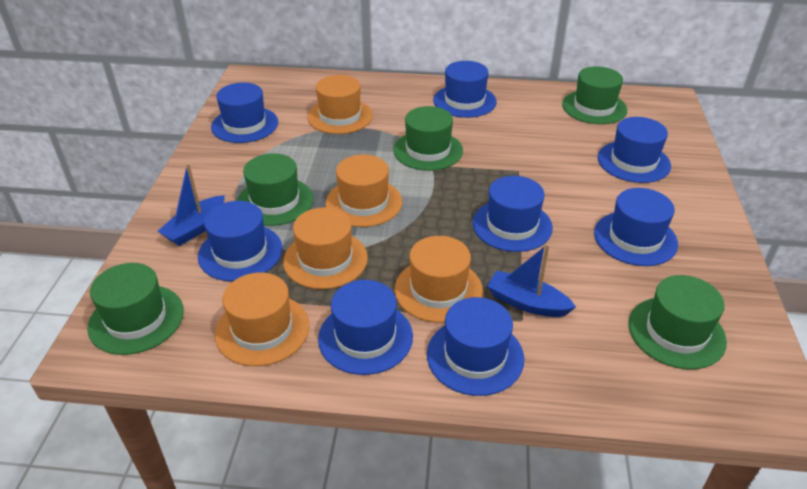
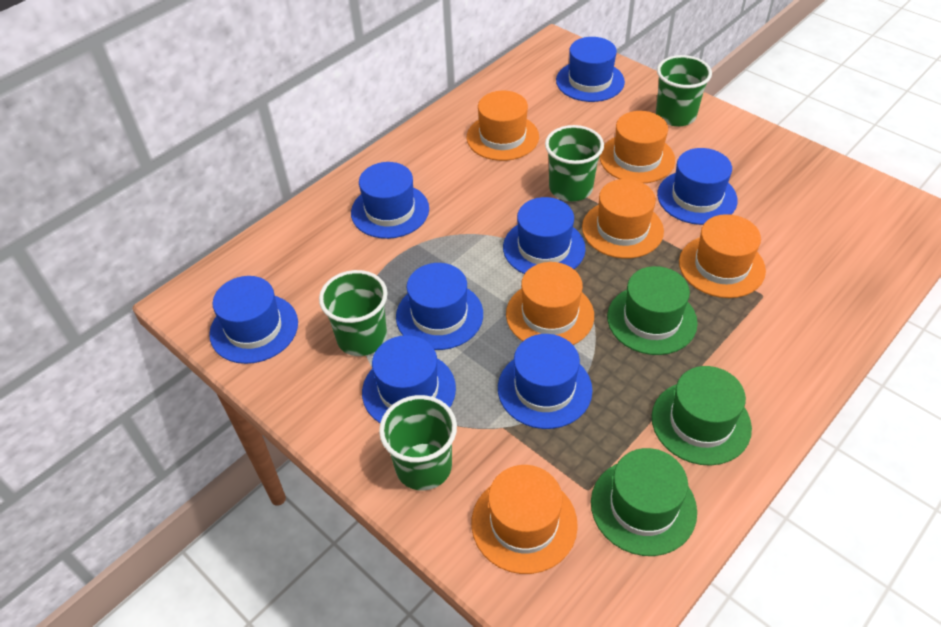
blue boat: 2 -> 0
green cup: 0 -> 4
green hat: 5 -> 3
orange hat: 5 -> 6

